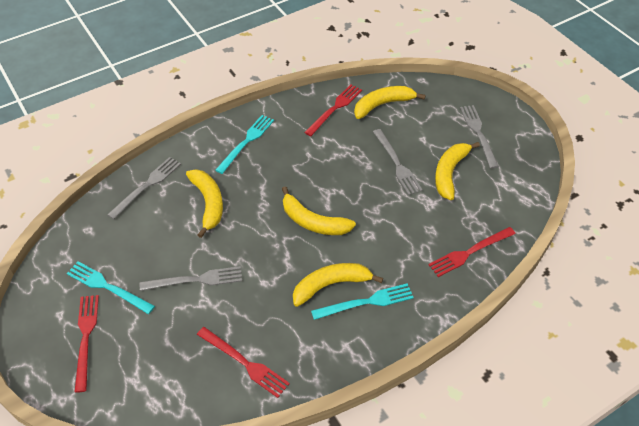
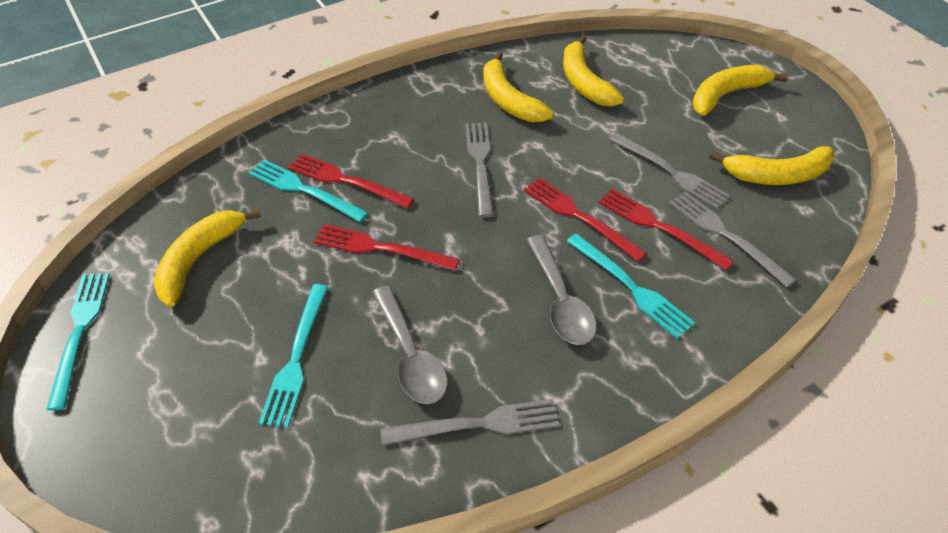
grey spoon: 0 -> 2
turquoise fork: 3 -> 4

